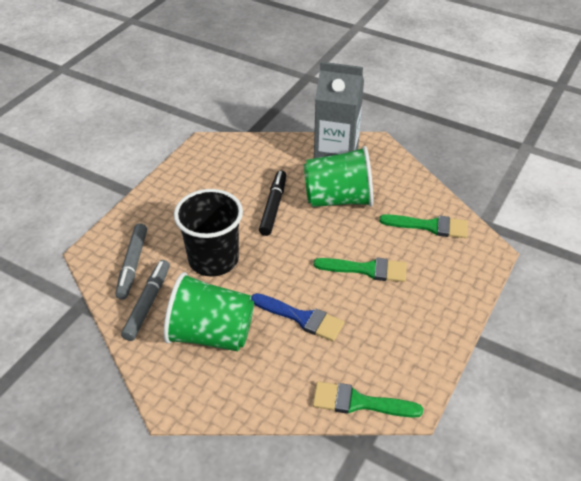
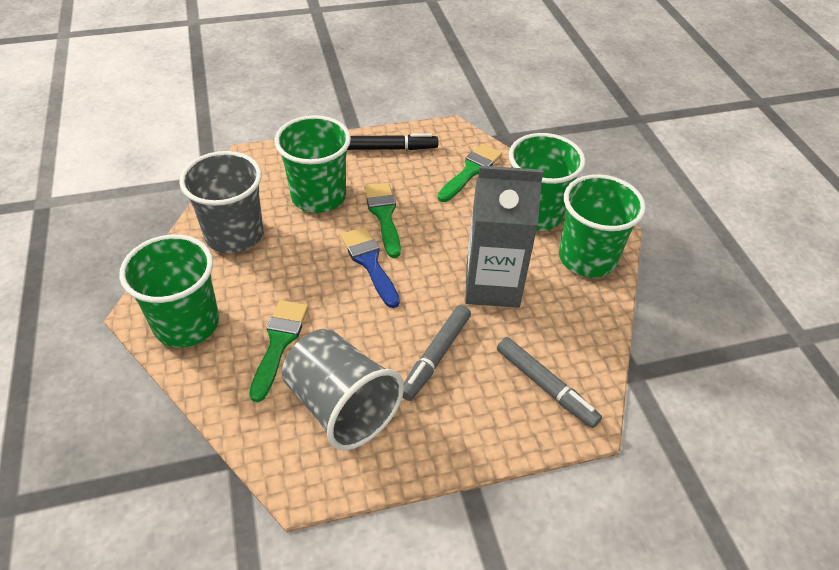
black cup: 1 -> 0
green cup: 2 -> 4
grey cup: 0 -> 2

